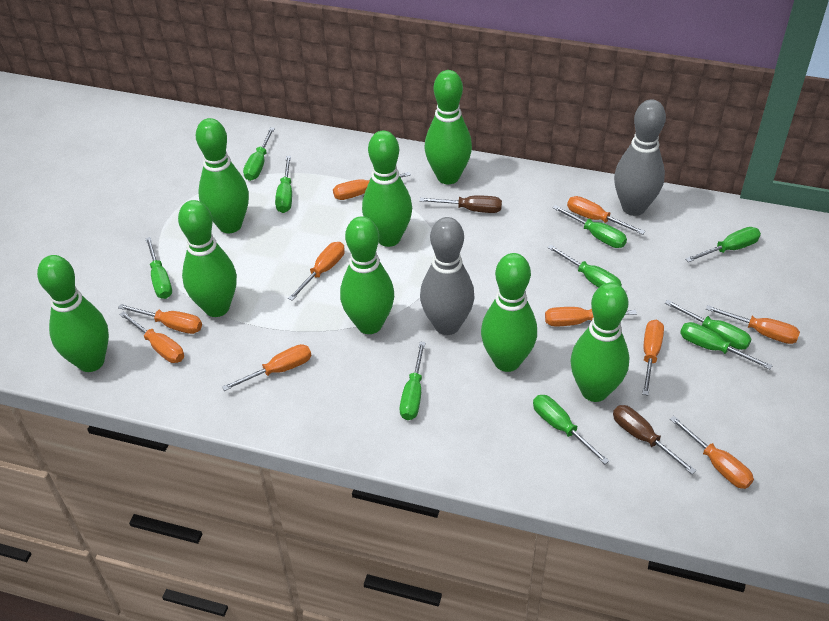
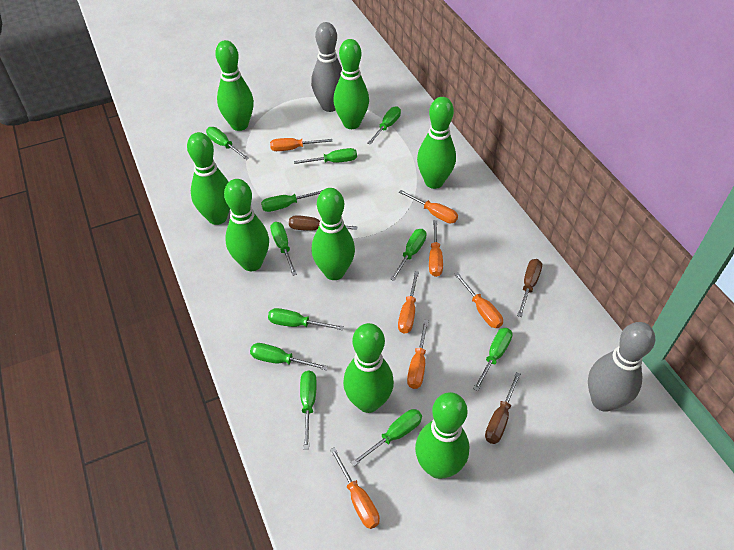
brown screwdriver: 2 -> 3
green screwdriver: 10 -> 11
orange screwdriver: 10 -> 7

